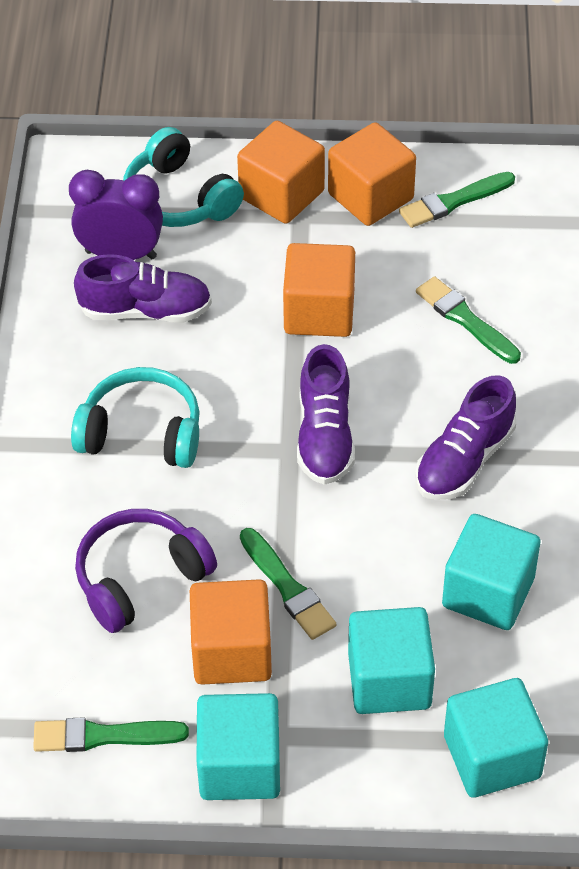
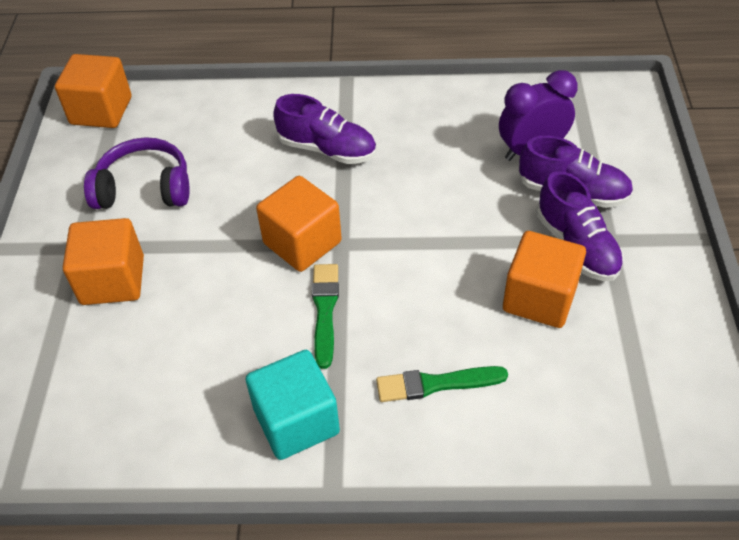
green brush: 4 -> 2
turquoise cube: 4 -> 1
turquoise headphones: 2 -> 0

